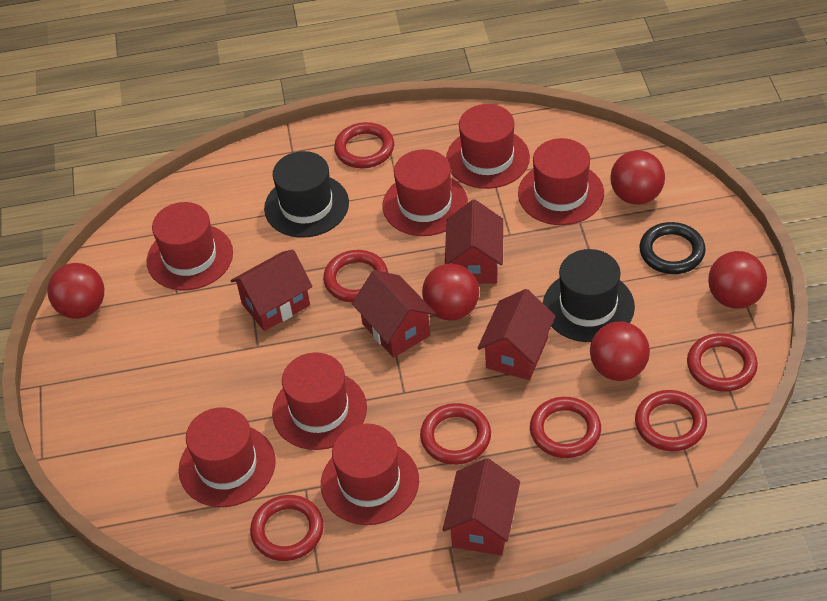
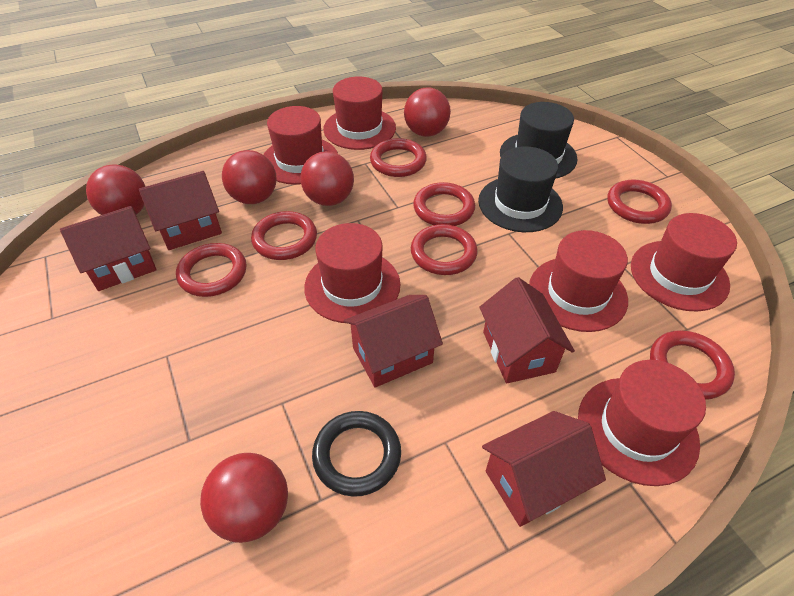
red hat: 7 -> 6

